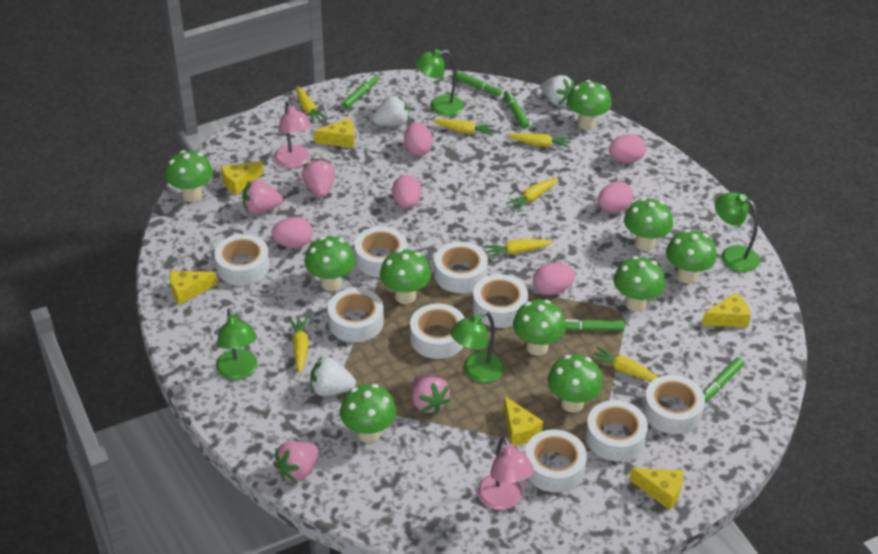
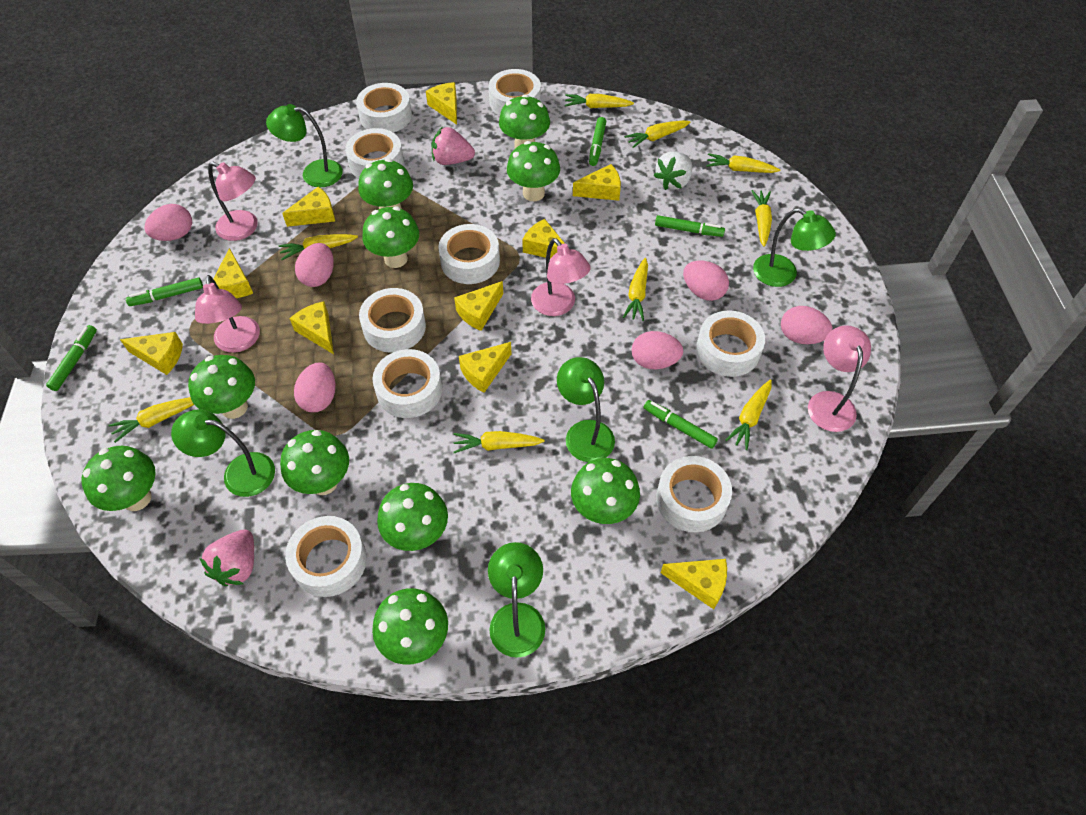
green lamp: 4 -> 5
pink lamp: 2 -> 4
pink strawberry: 4 -> 2
white strawberry: 3 -> 1
yellow carrot: 7 -> 9
yellow cheese: 6 -> 10

